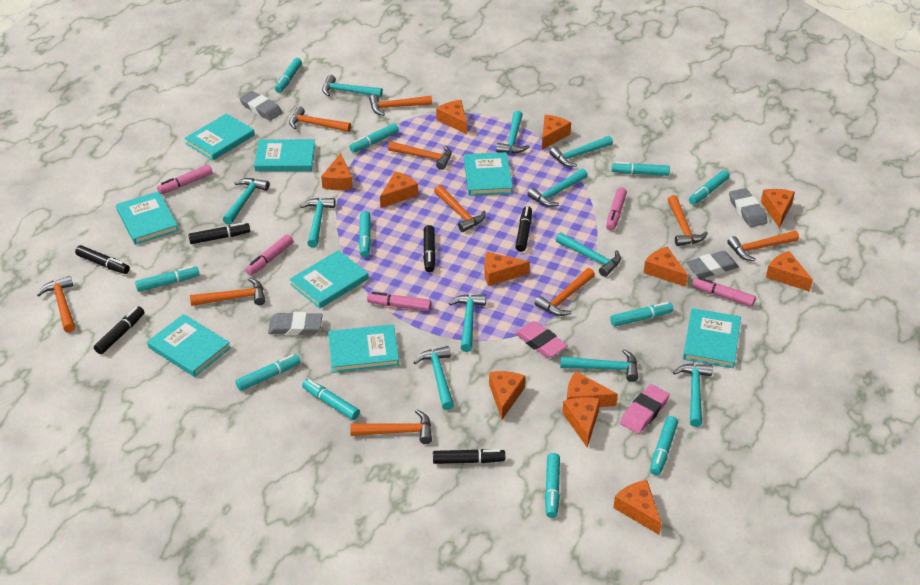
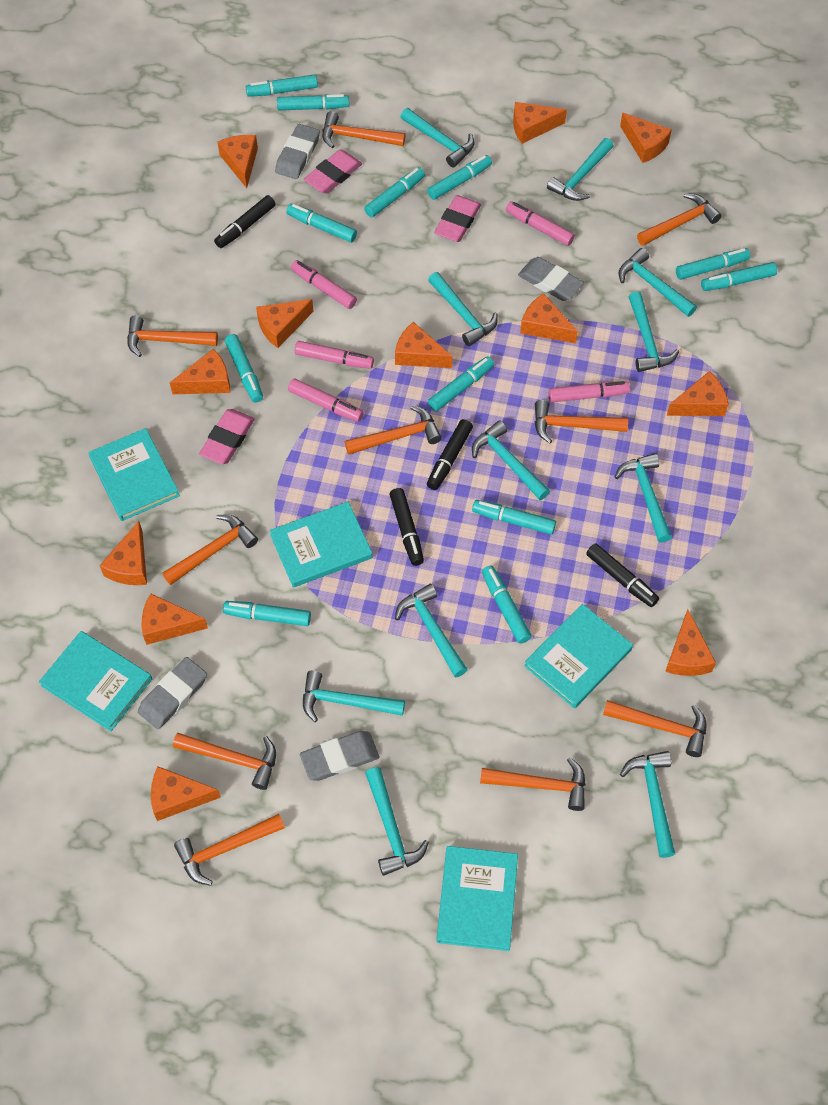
black marker: 6 -> 4
pink eraser: 2 -> 3
turquoise book: 8 -> 5
turquoise marker: 11 -> 12

